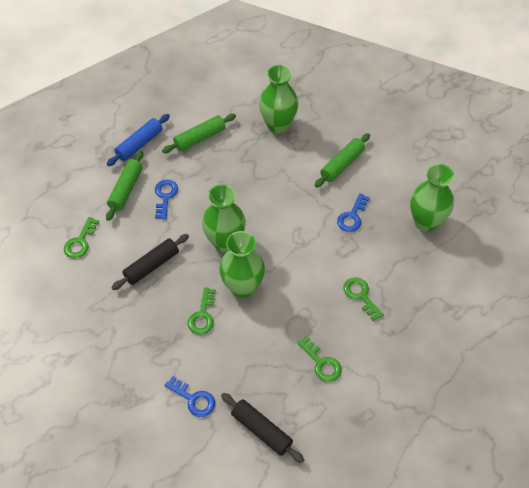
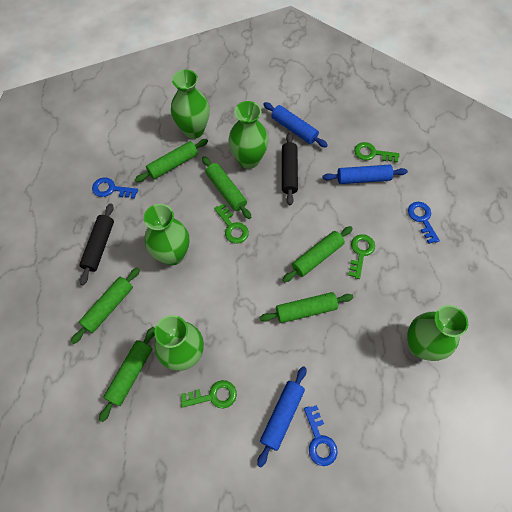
blue rolling pin: 1 -> 3
green rolling pin: 3 -> 6
green vase: 4 -> 5

